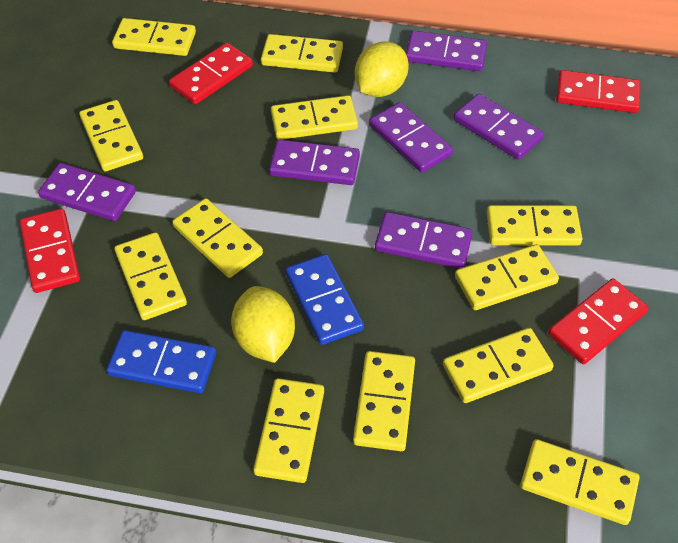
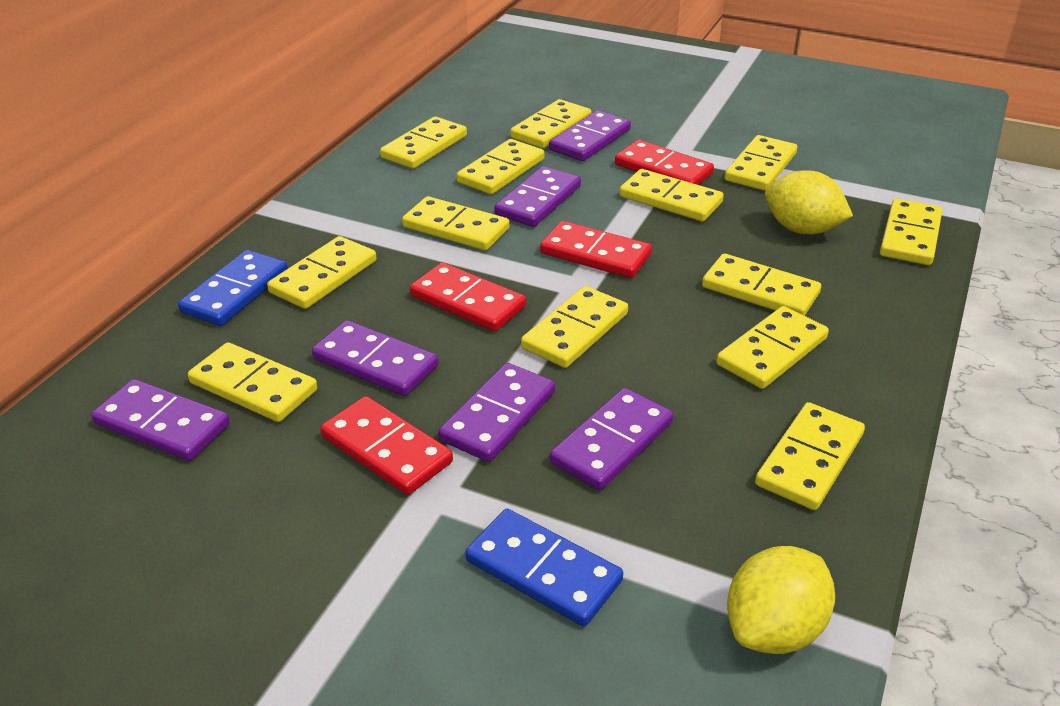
yellow domino: 12 -> 13

